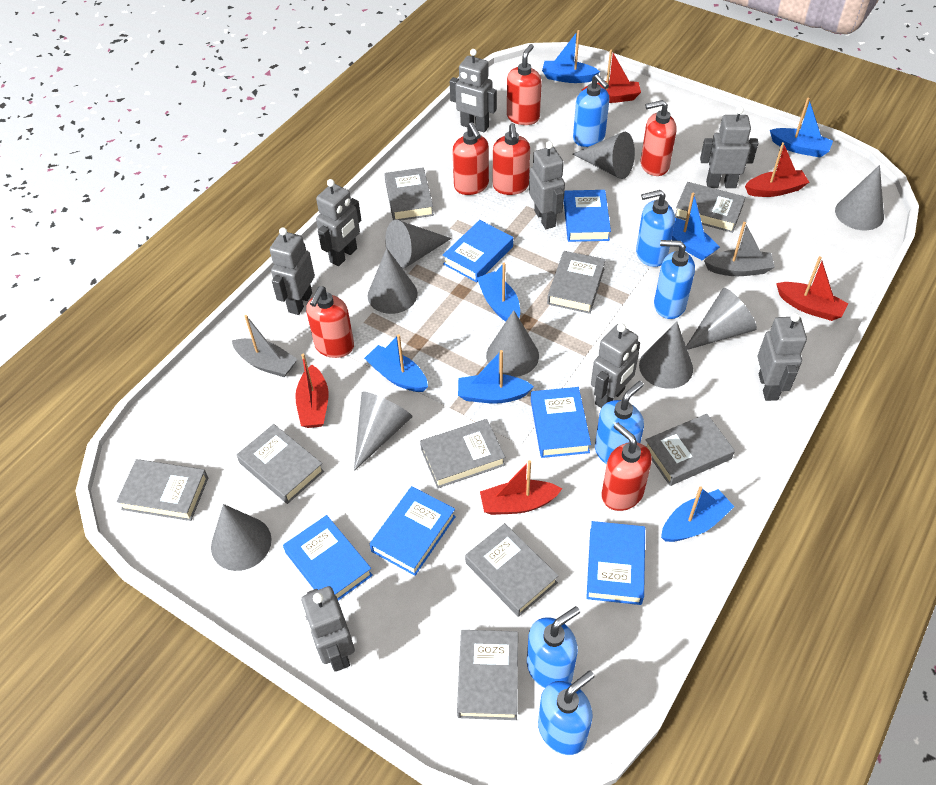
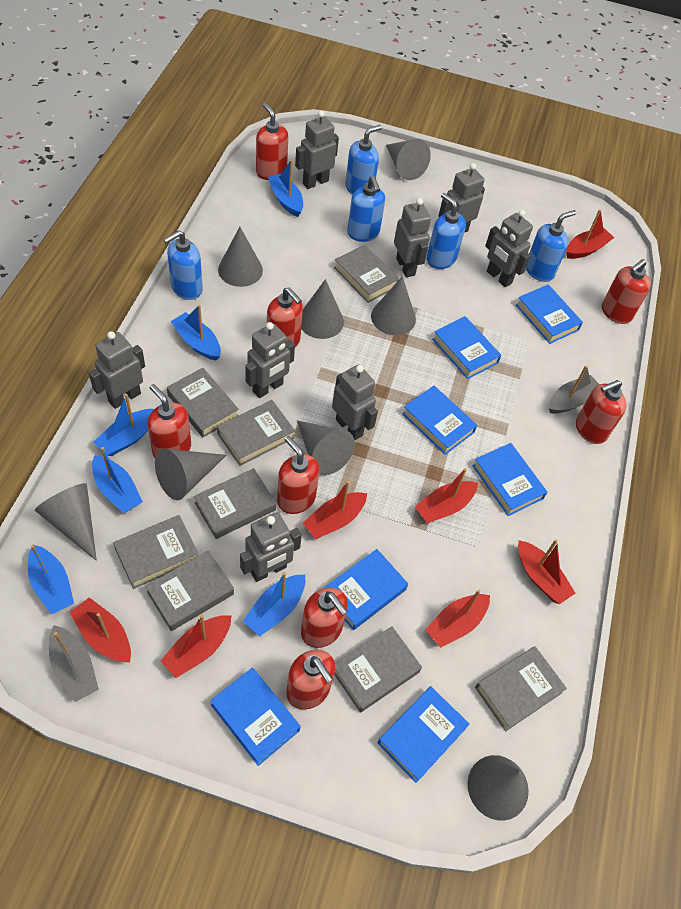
blue boat: 7 -> 6
blue book: 6 -> 7
blue soap dispenser: 6 -> 5
grey book: 9 -> 8
grey cone: 9 -> 8
red boat: 5 -> 7
red soap dispenser: 6 -> 8

